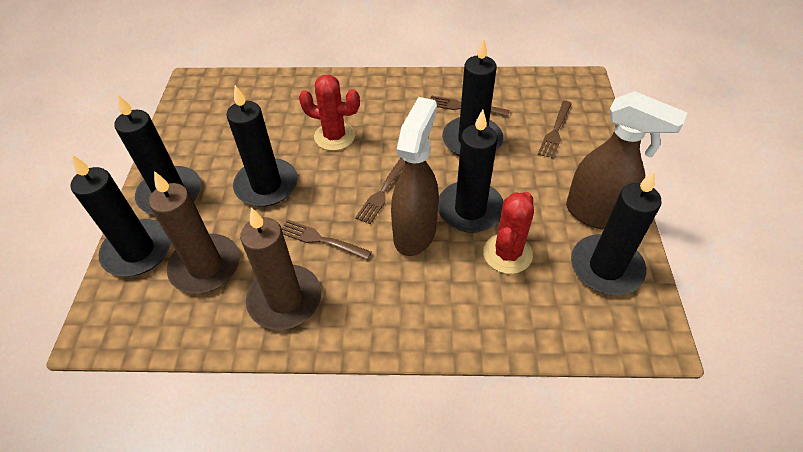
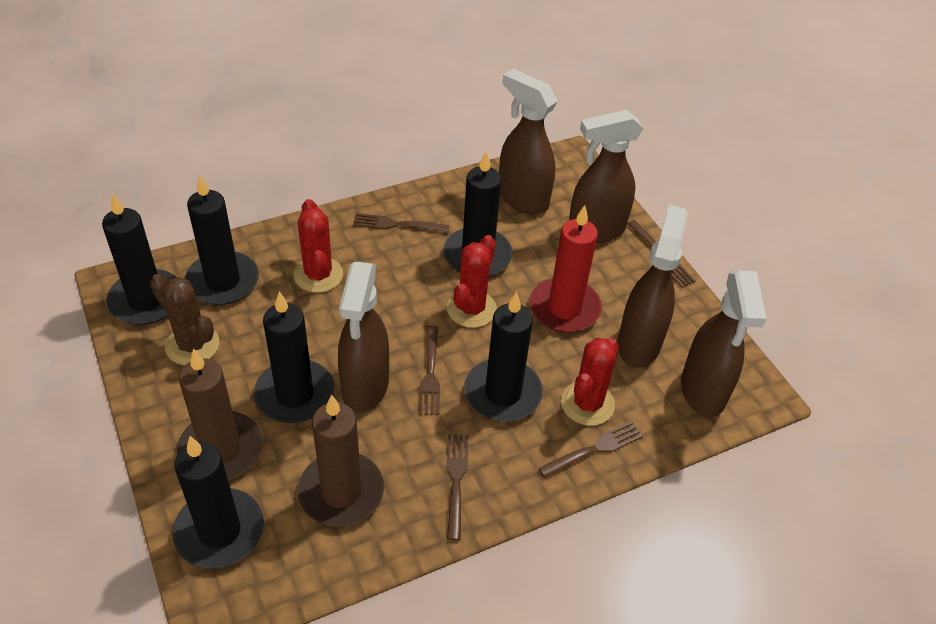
brown cactus: 0 -> 1
brown fork: 4 -> 5
brown spray bottle: 2 -> 5
red cactus: 2 -> 3
red candle: 0 -> 1

